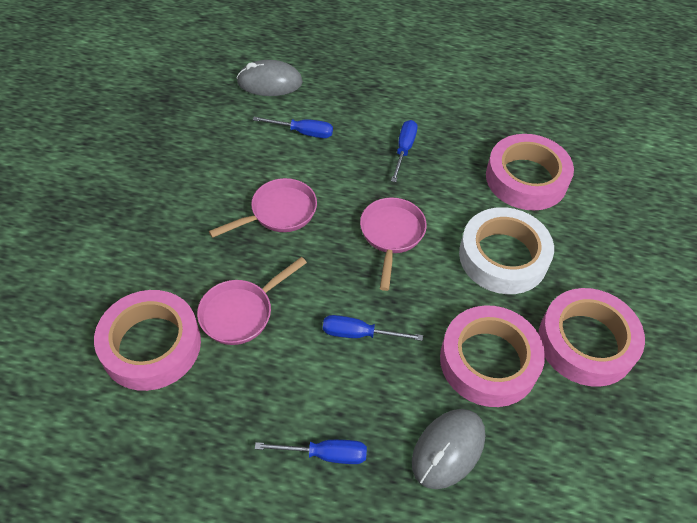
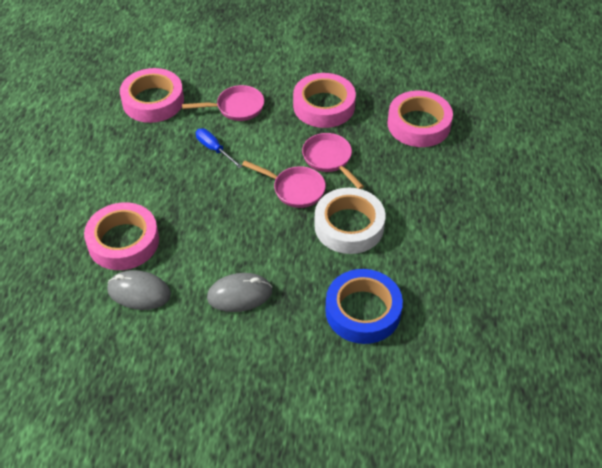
blue screwdriver: 4 -> 1
blue tape: 0 -> 1

